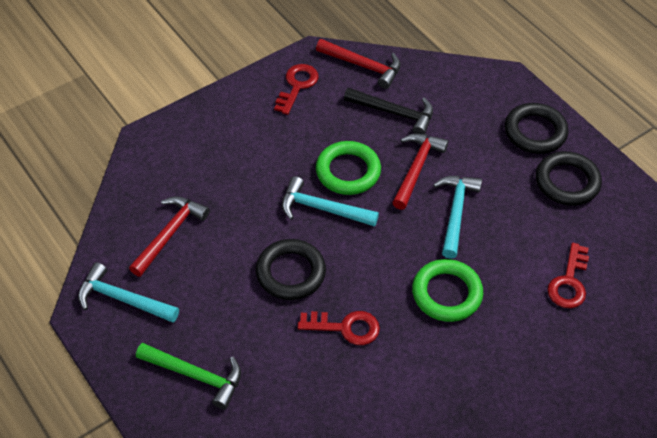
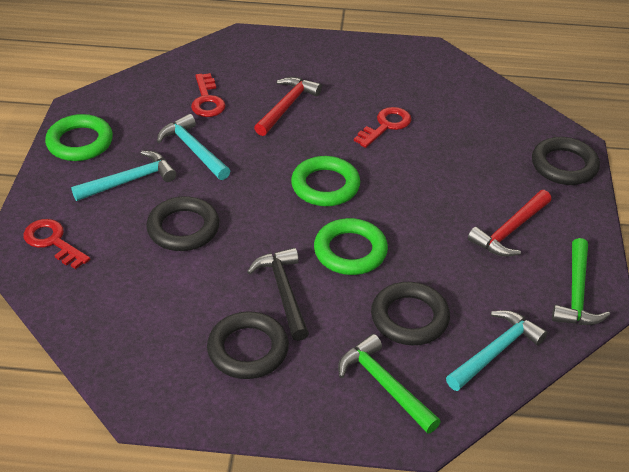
black ring: 3 -> 4
green hammer: 1 -> 2
green ring: 2 -> 3
red hammer: 3 -> 2

